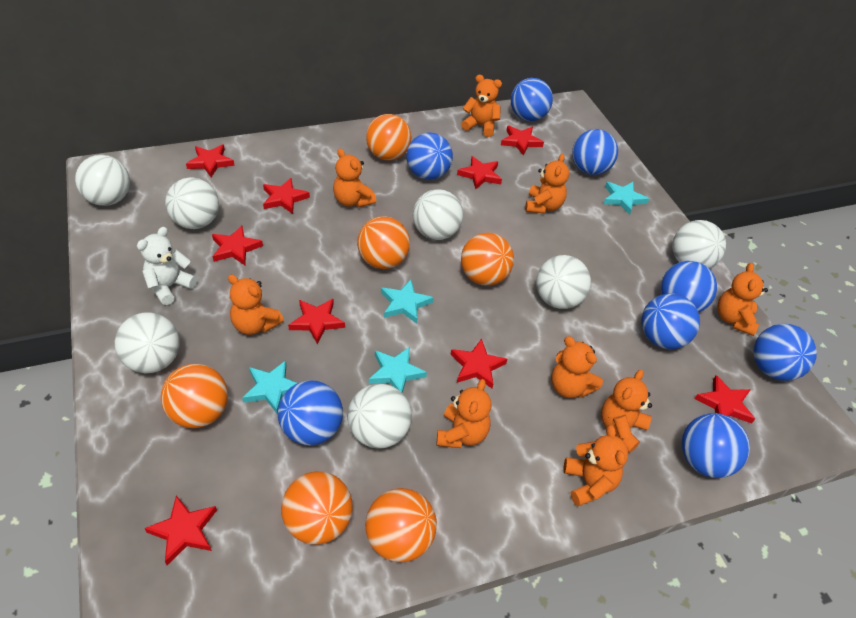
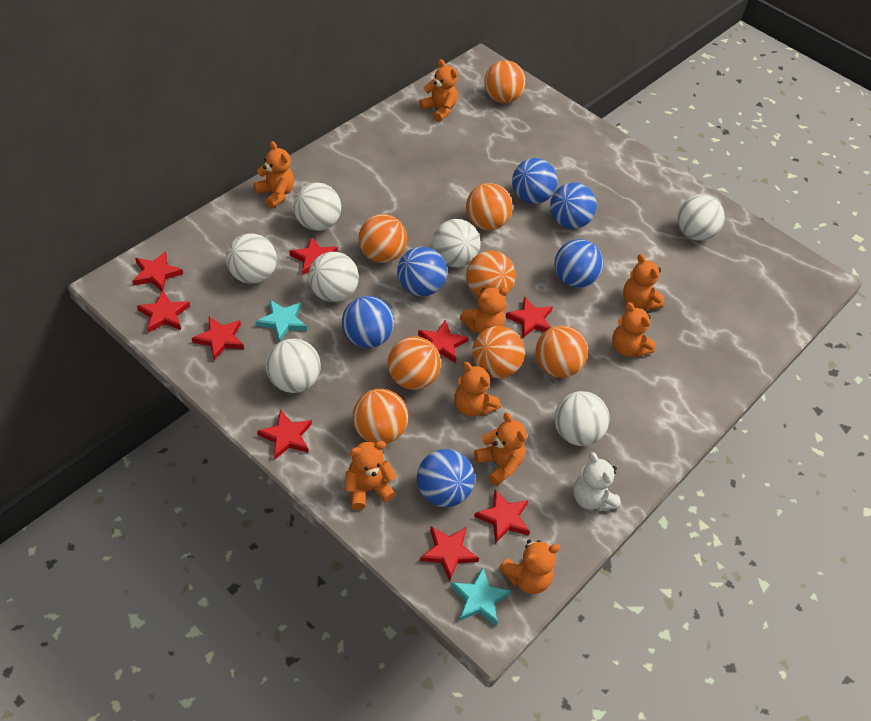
blue ball: 8 -> 6
orange ball: 6 -> 8
turquoise star: 4 -> 2

